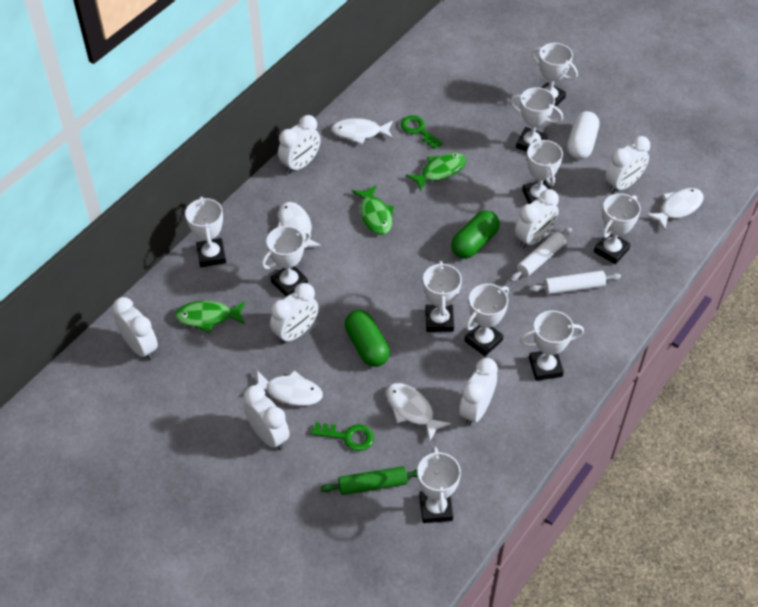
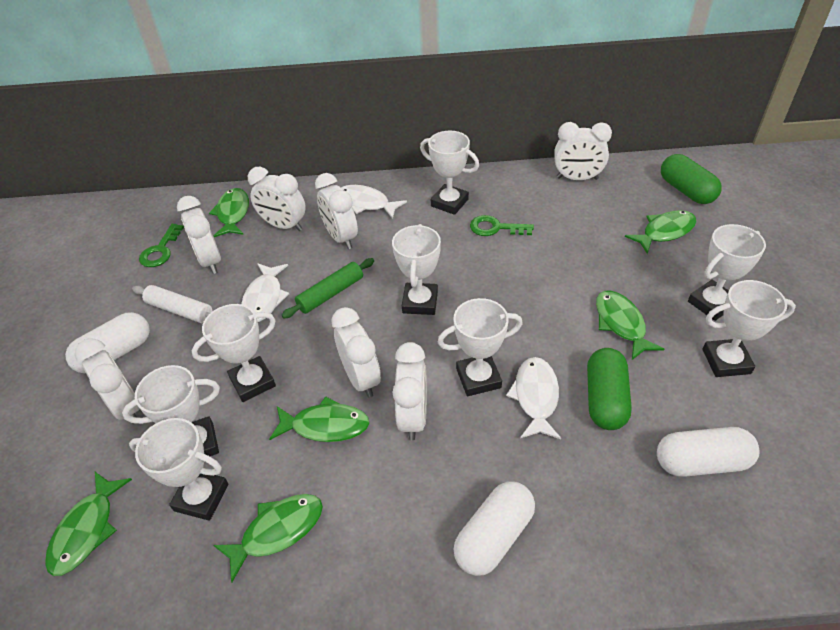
green fish: 3 -> 6
white capsule: 1 -> 3
white fish: 5 -> 3
white rolling pin: 2 -> 1
white trophy: 10 -> 8

